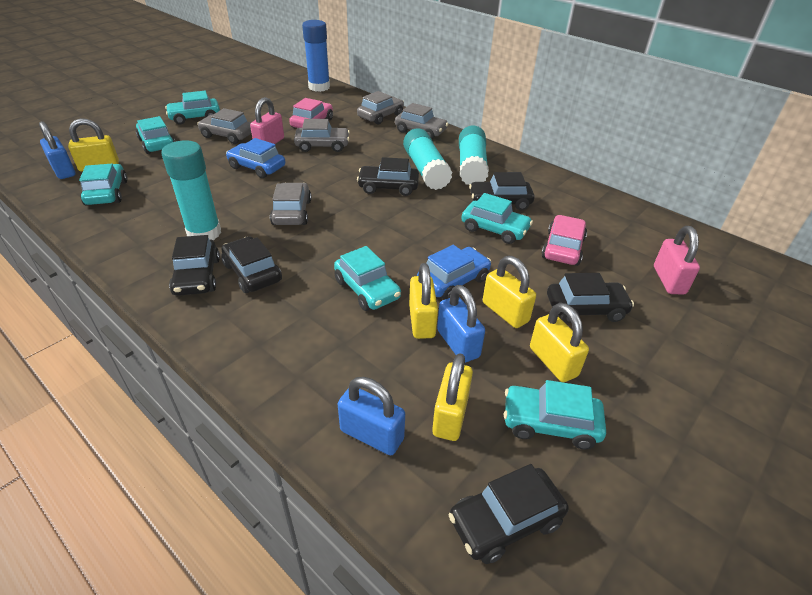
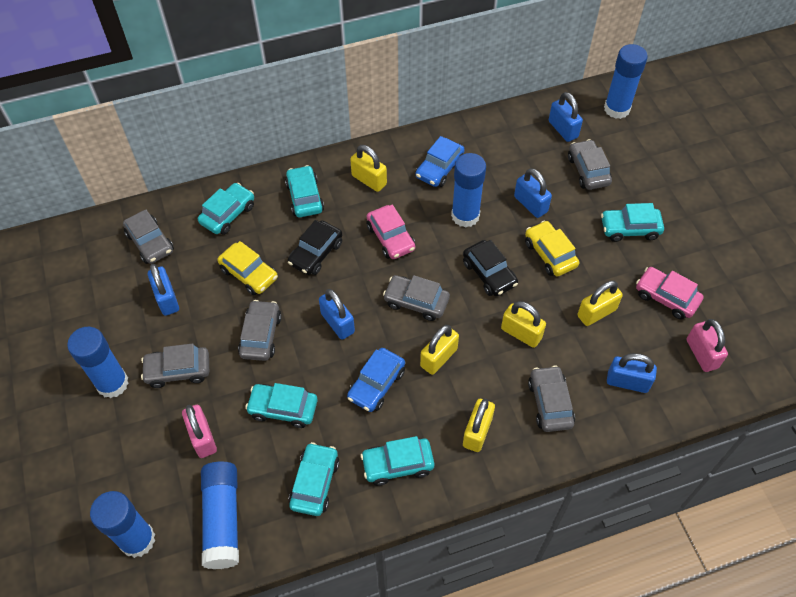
black car: 6 -> 2
blue glue stick: 1 -> 5
blue padlock: 3 -> 5
grey car: 5 -> 6
turquoise glue stick: 3 -> 0
yellow car: 0 -> 2

